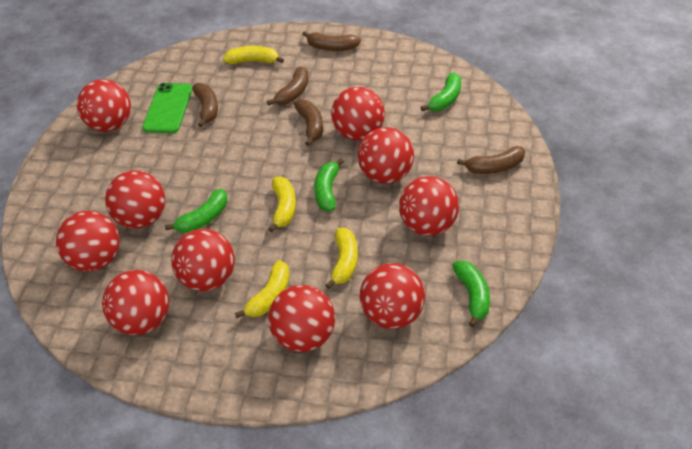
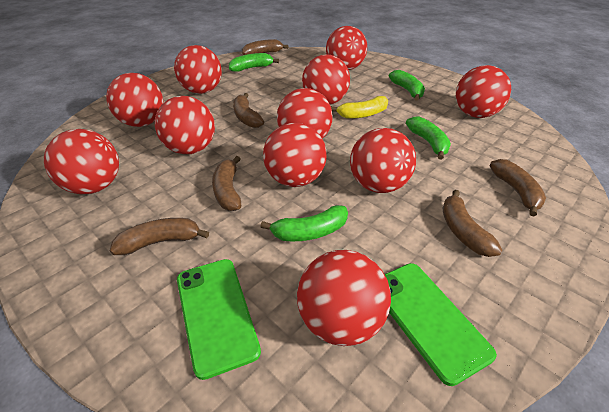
brown banana: 5 -> 6
green phone: 1 -> 2
red ball: 10 -> 11
yellow banana: 4 -> 1

